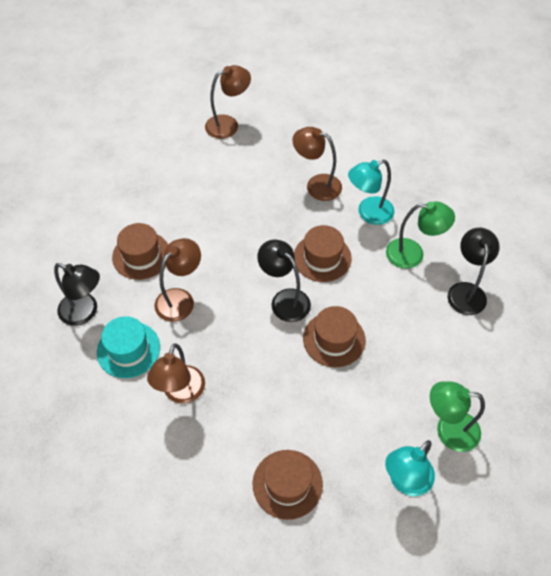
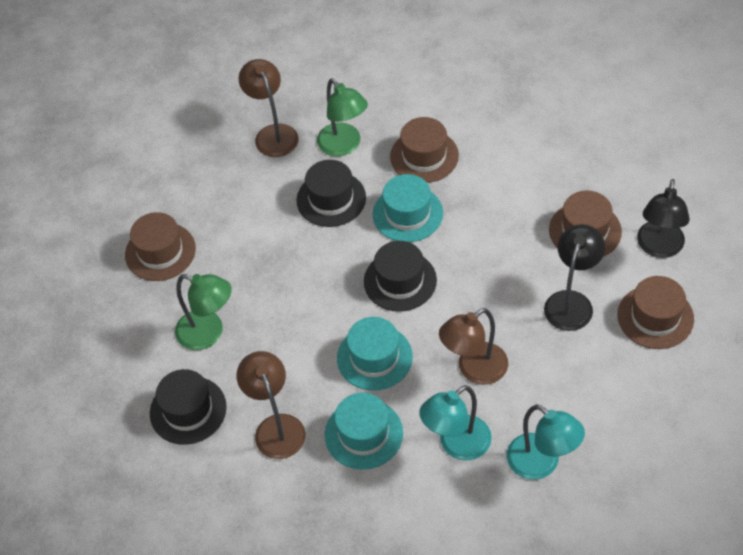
black hat: 0 -> 3
black lamp: 3 -> 2
brown lamp: 4 -> 3
turquoise hat: 1 -> 3

